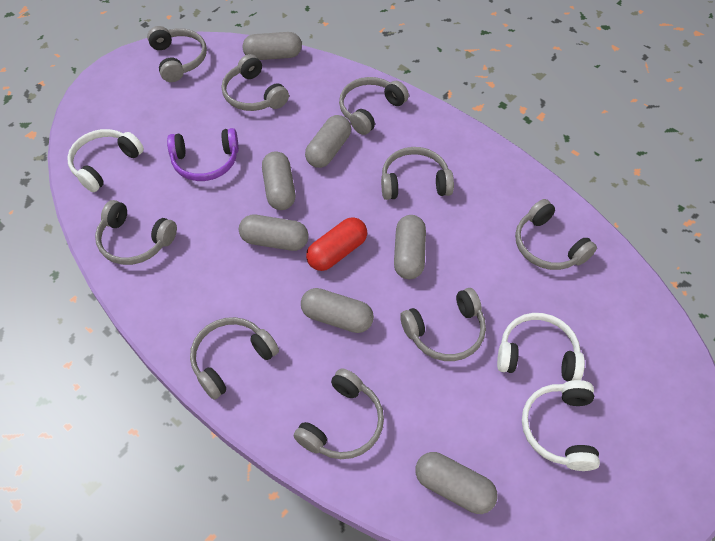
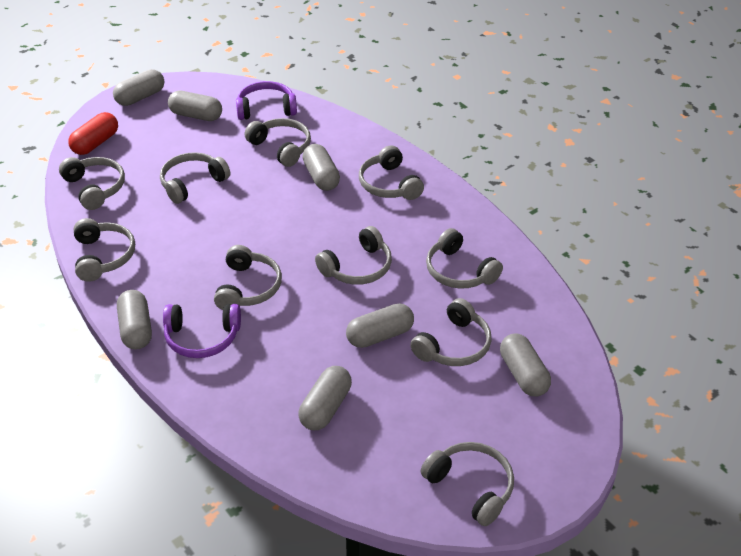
grey headphones: 9 -> 10
purple headphones: 1 -> 2
white headphones: 3 -> 0

